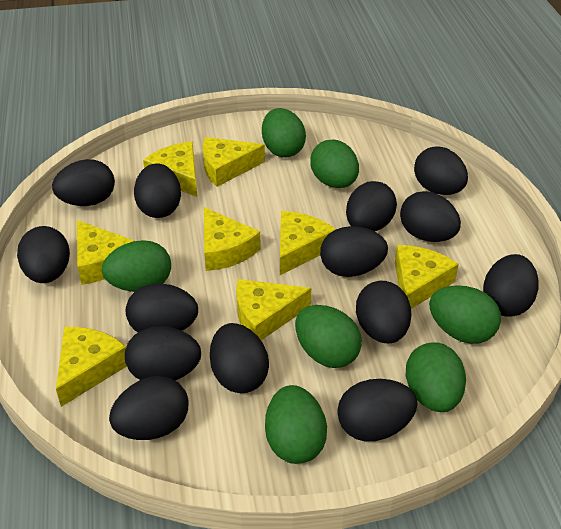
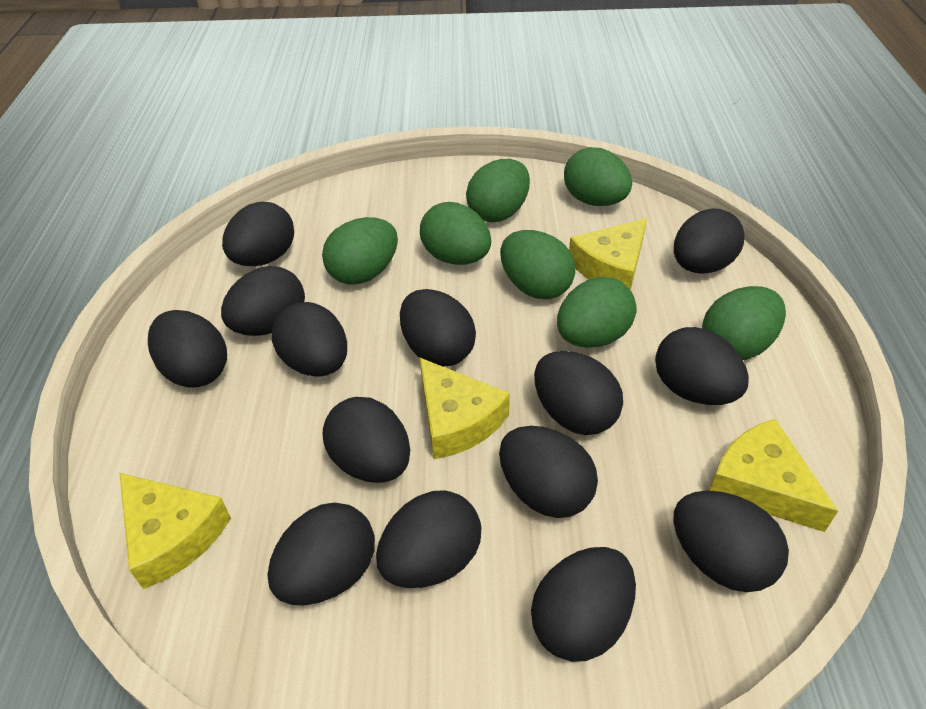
yellow cheese: 8 -> 4

